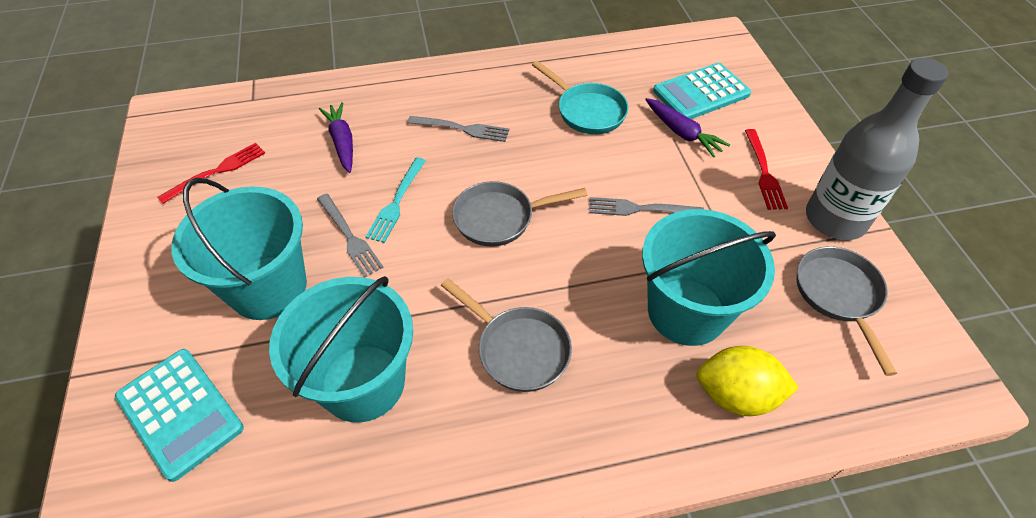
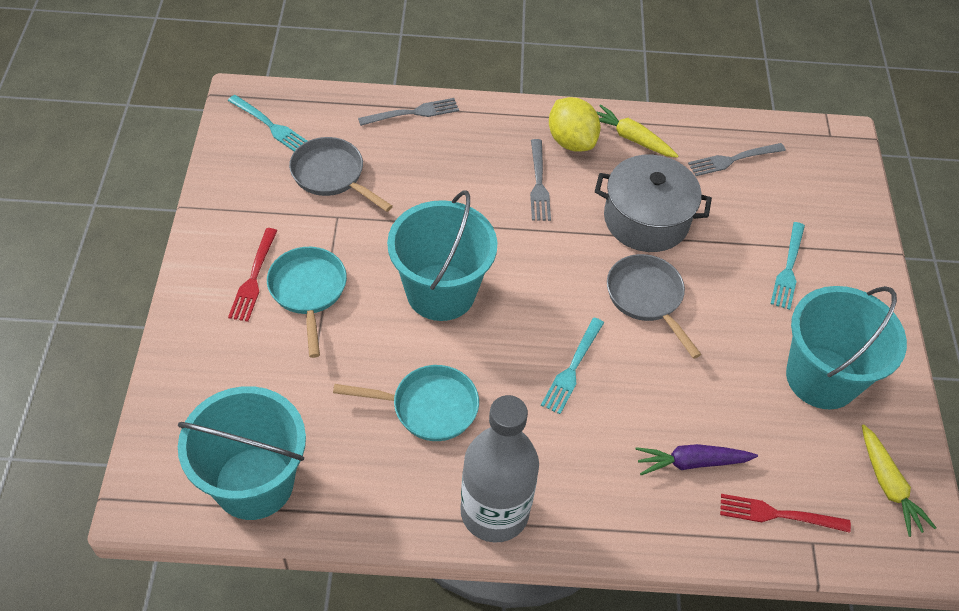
grey pan: 3 -> 2
grey pot: 0 -> 1
purple carrot: 2 -> 1
turquoise calculator: 2 -> 0
turquoise fork: 1 -> 3
turquoise pan: 1 -> 2
yellow carrot: 0 -> 2

